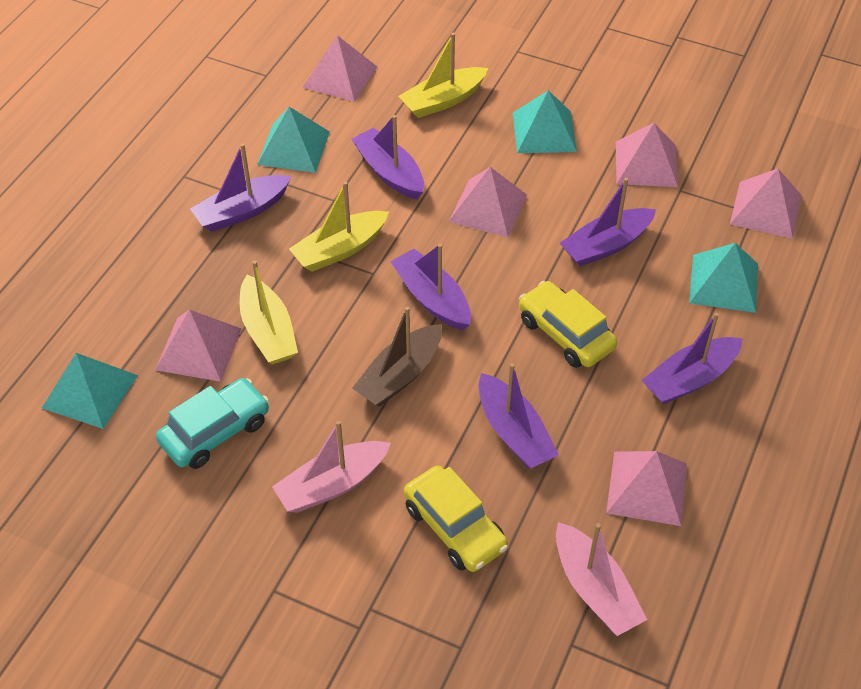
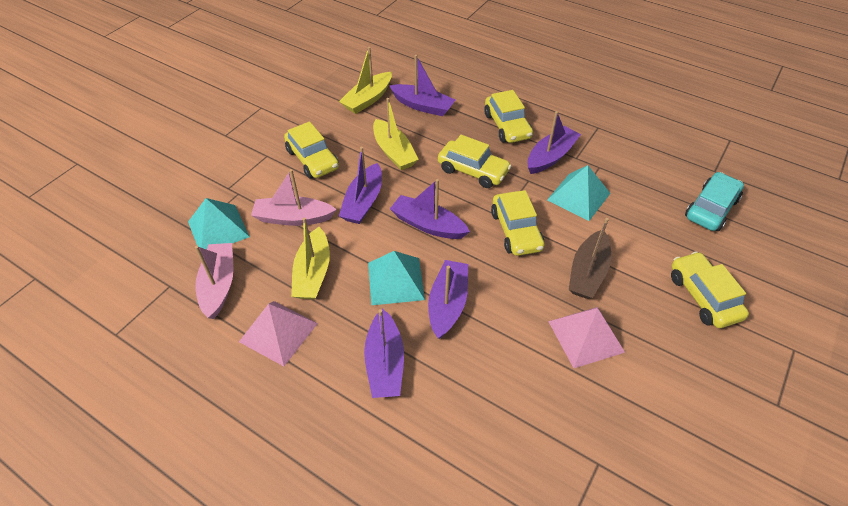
pink pyramid: 6 -> 2
turquoise pyramid: 4 -> 3
yellow car: 2 -> 5

